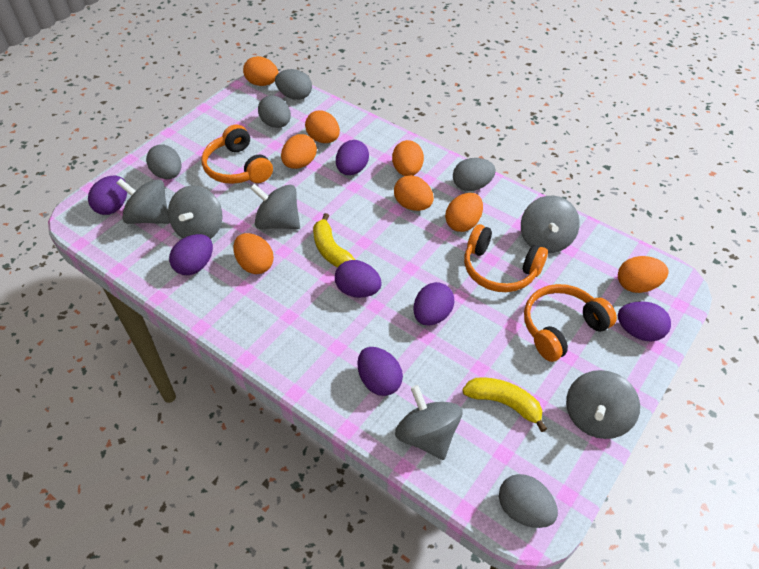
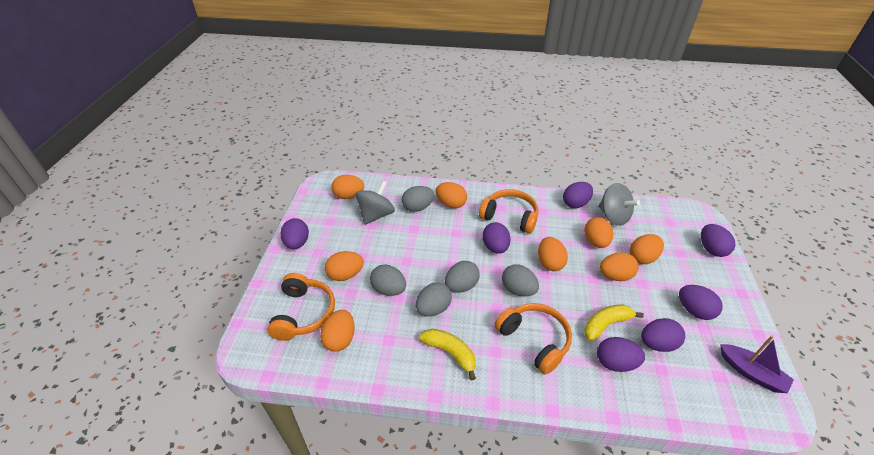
grey spinning top: 6 -> 2
purple boat: 0 -> 1

